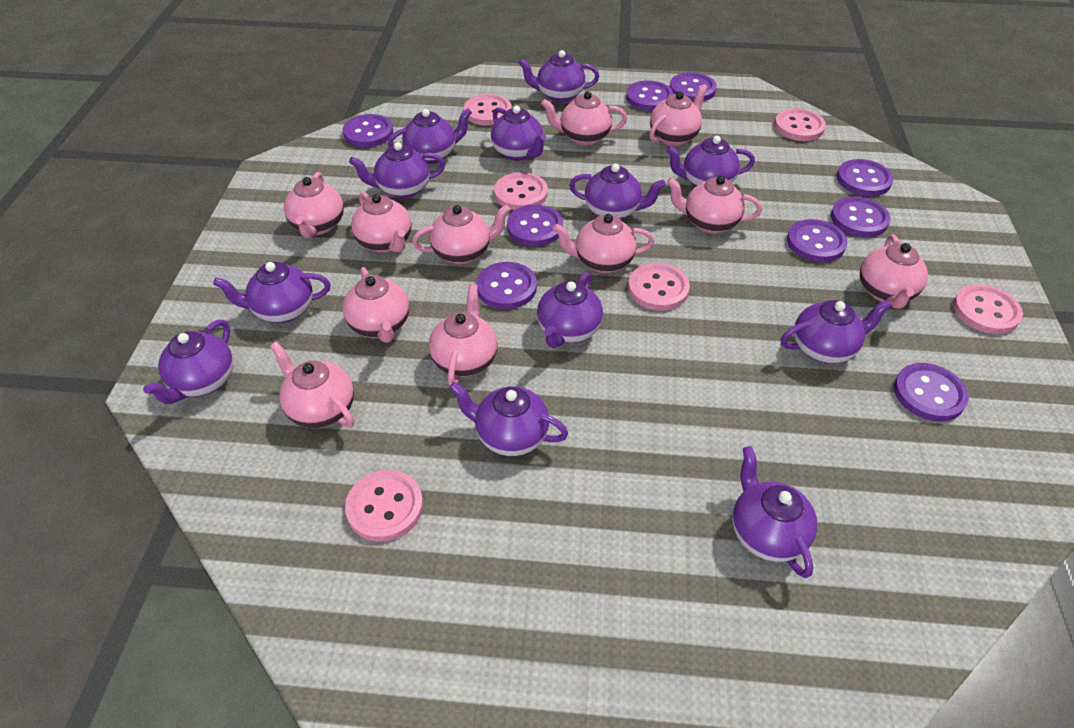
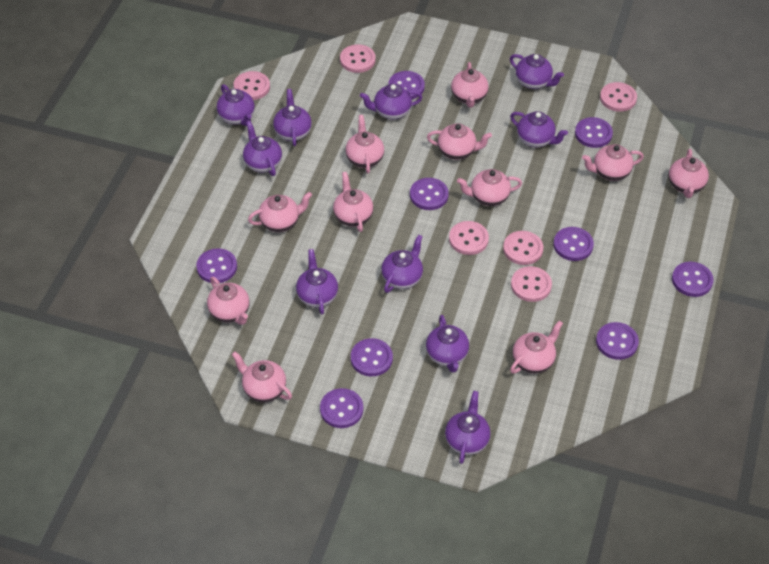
purple teapot: 12 -> 10

